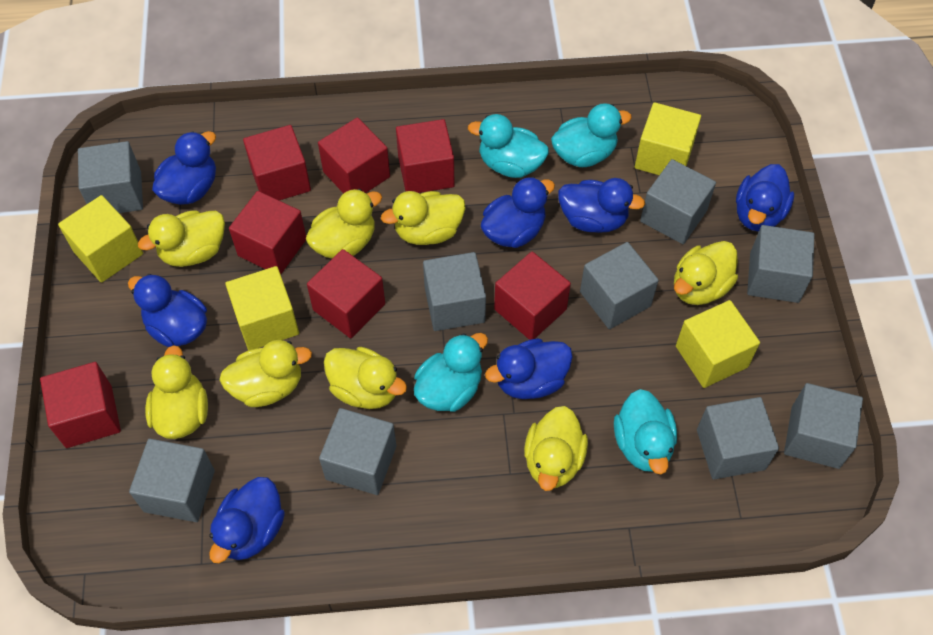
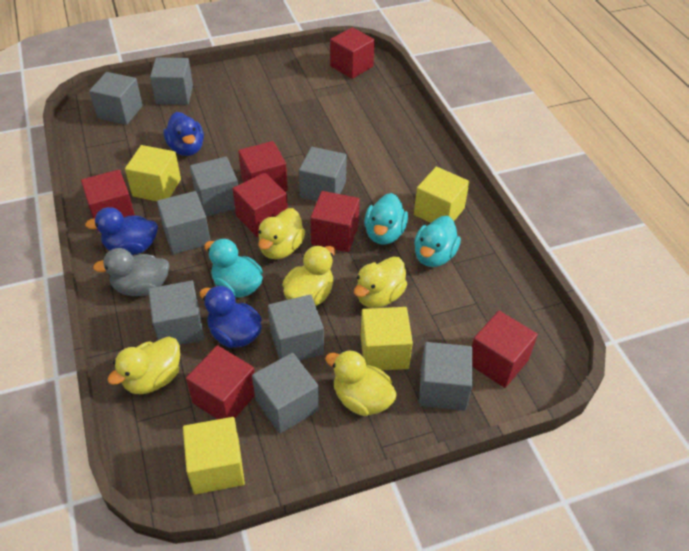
blue duck: 7 -> 3
grey duck: 0 -> 1
turquoise duck: 4 -> 3
yellow duck: 8 -> 5

